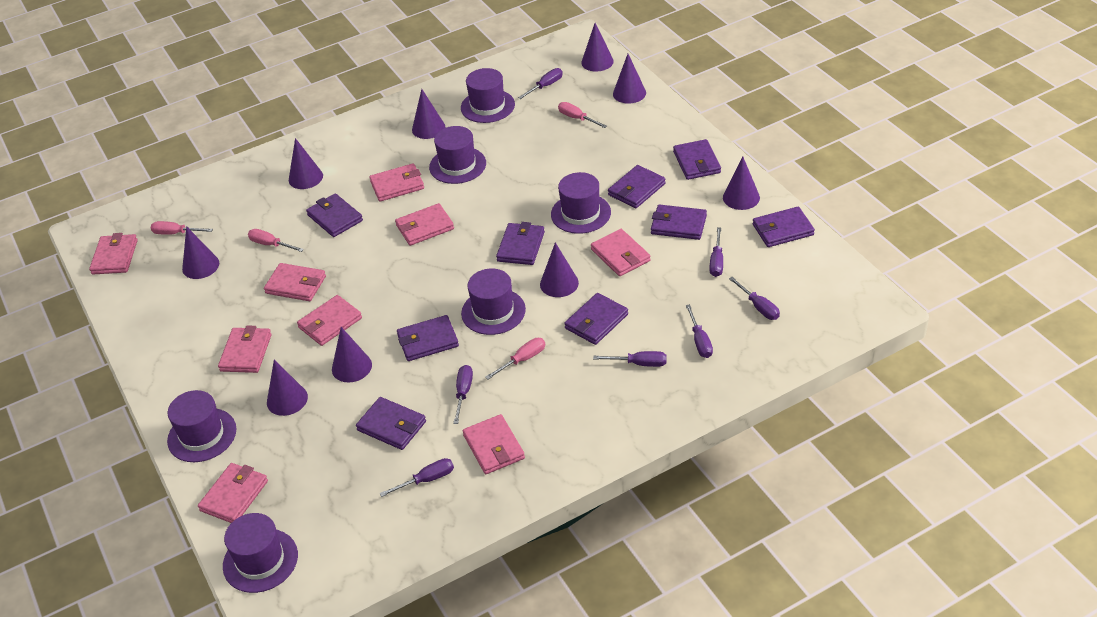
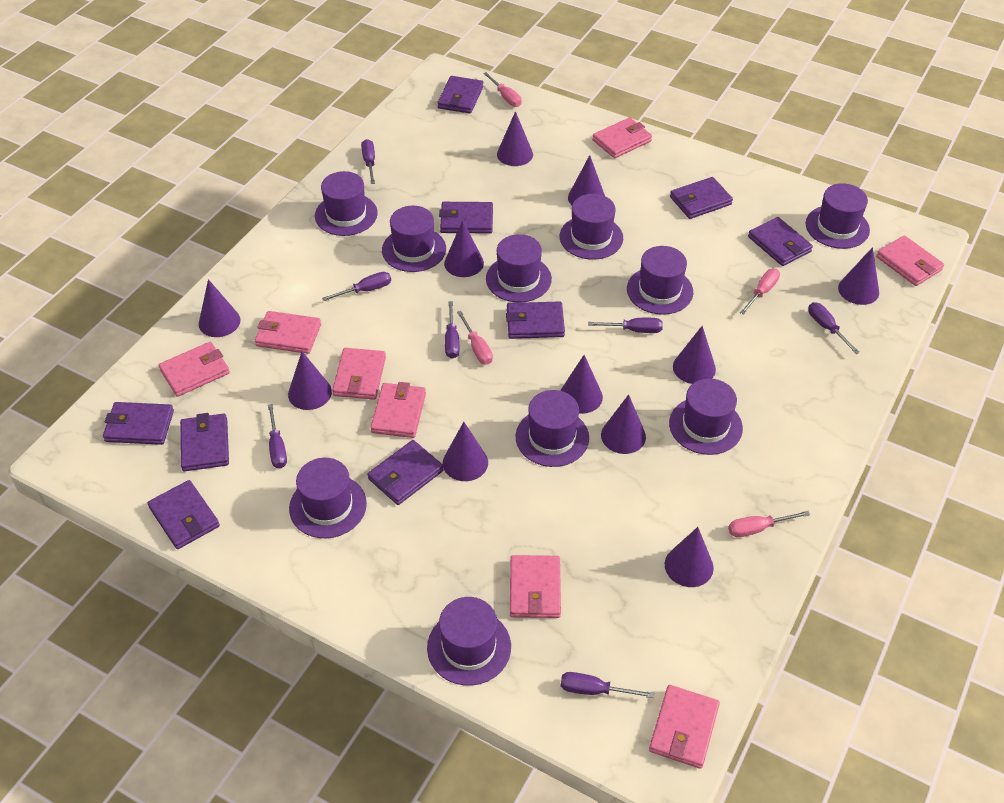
pink wallet: 9 -> 8
purple cone: 9 -> 11
purple hat: 6 -> 10

